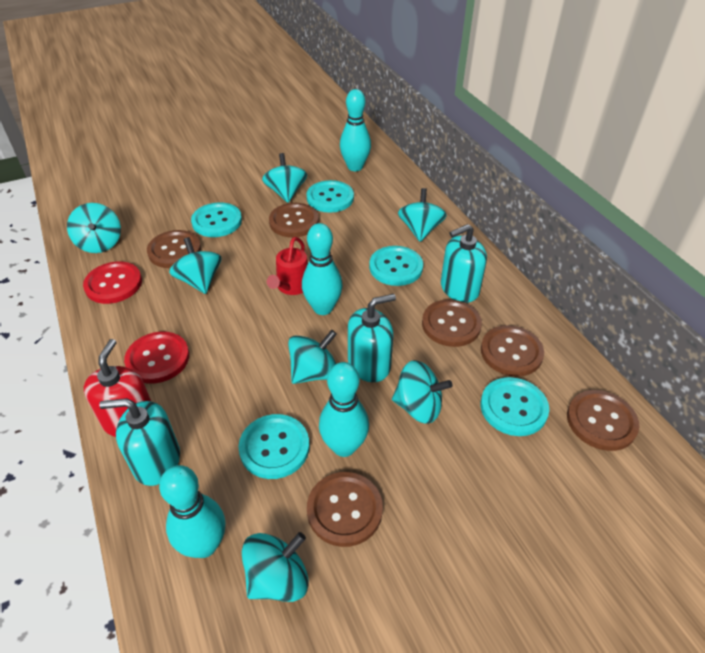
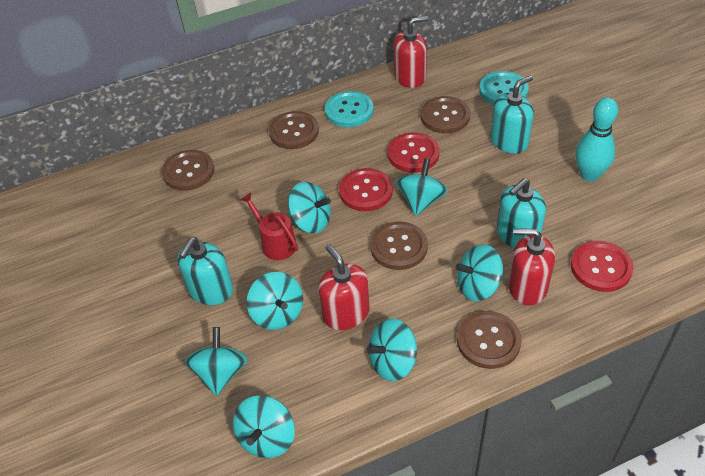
brown button: 6 -> 5
red button: 2 -> 3
red soap dispenser: 1 -> 3
turquoise bowling pin: 4 -> 1
turquoise button: 5 -> 2

